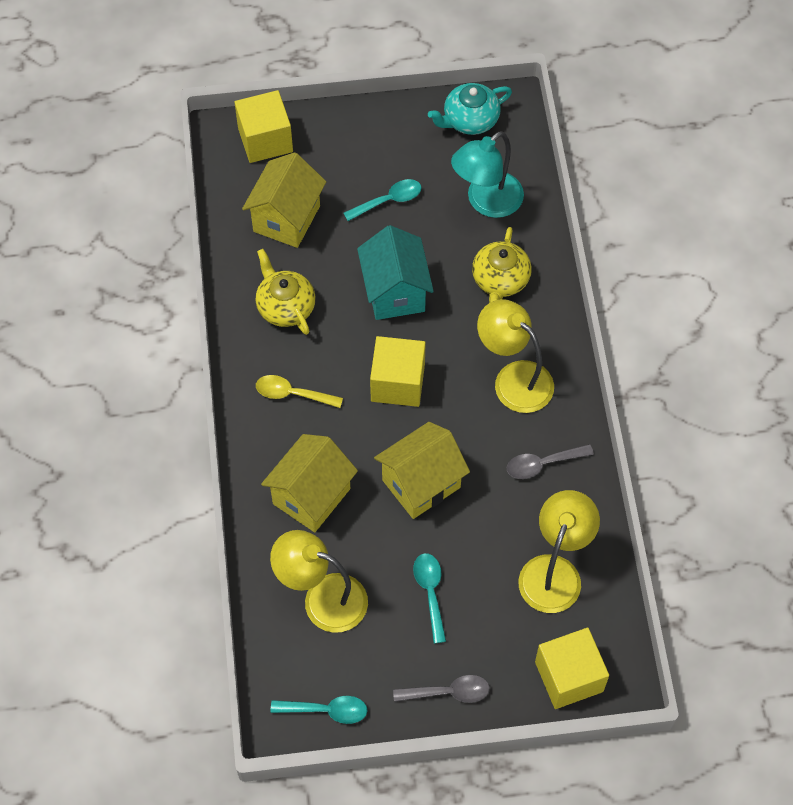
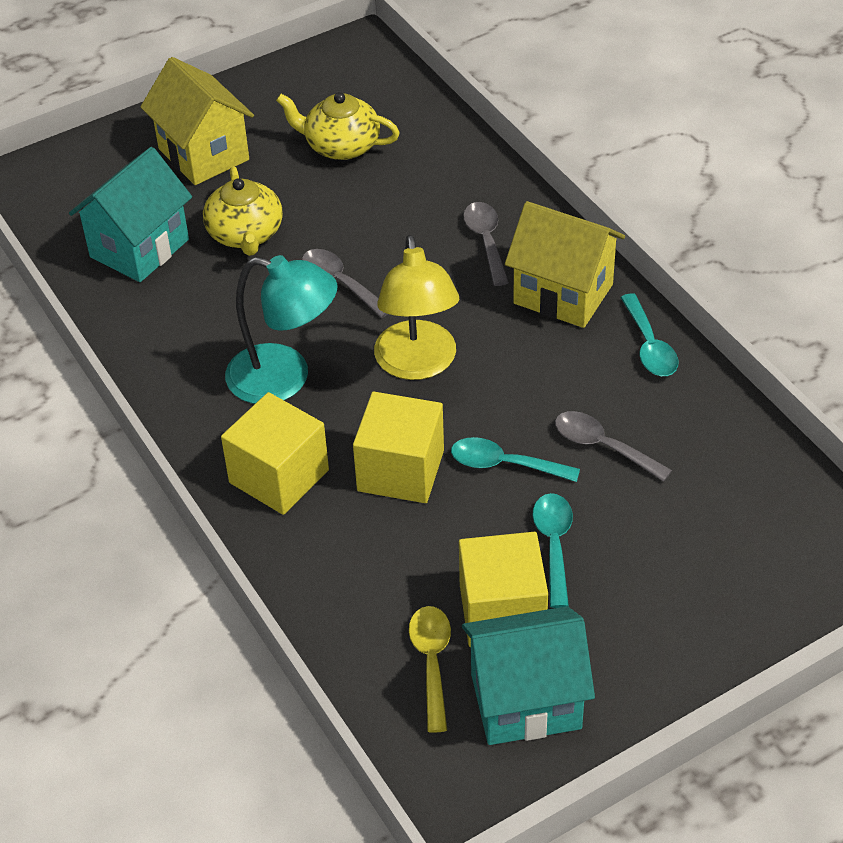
grey spoon: 2 -> 3
turquoise house: 1 -> 2
turquoise teapot: 1 -> 0
yellow house: 3 -> 2
yellow lamp: 3 -> 1

